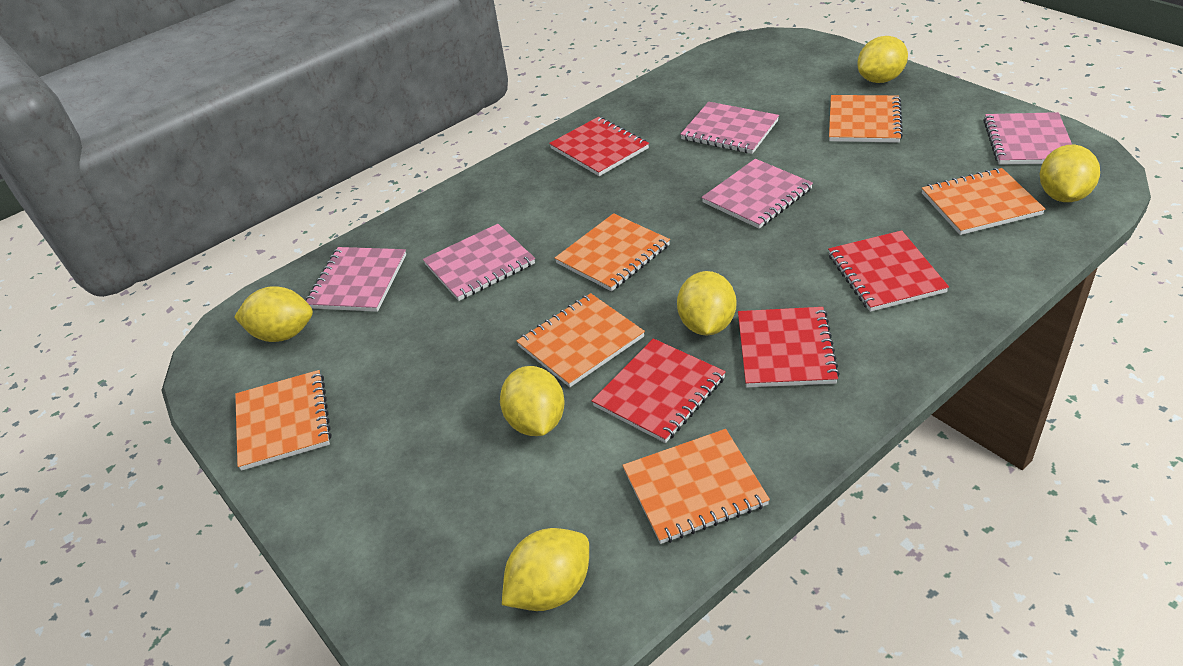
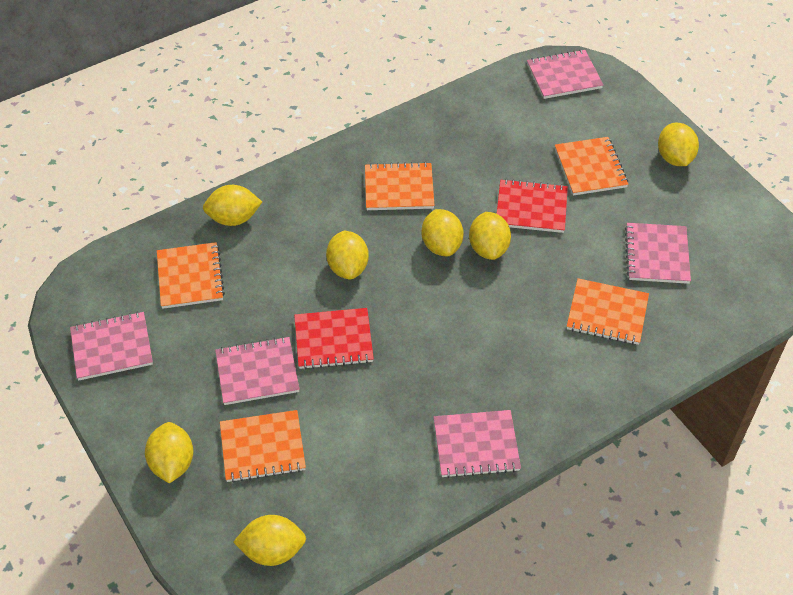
orange notebook: 6 -> 5
red notebook: 4 -> 2
yellow lemon: 6 -> 7

